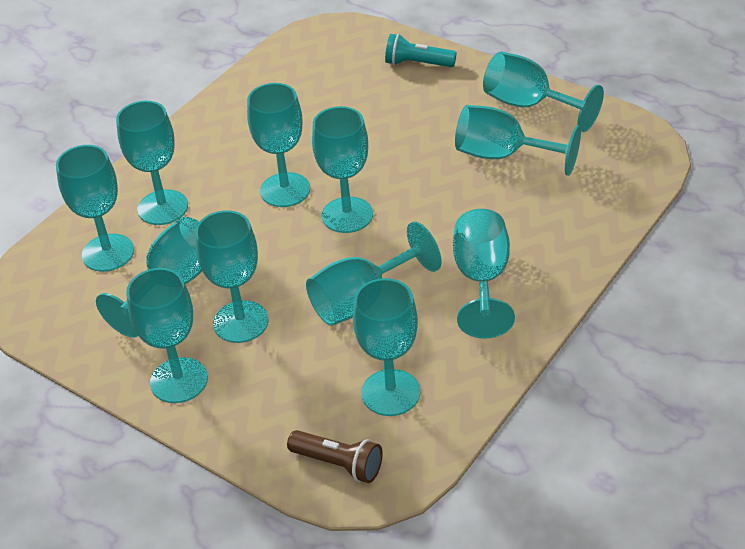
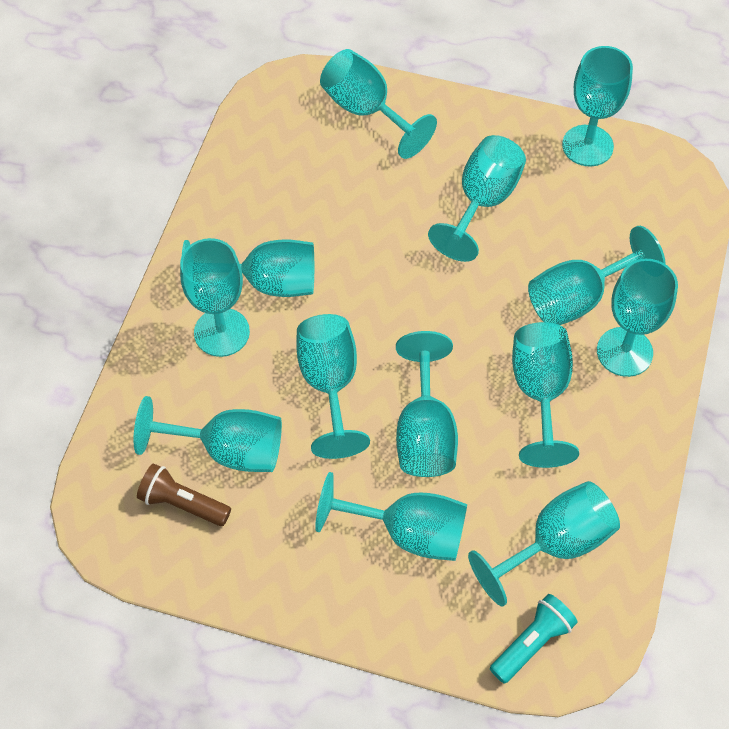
turquoise goblet: 12 -> 13

